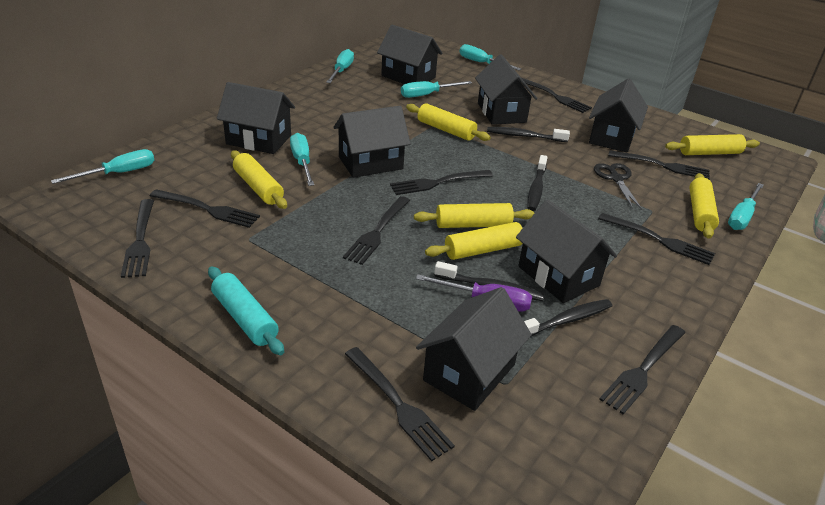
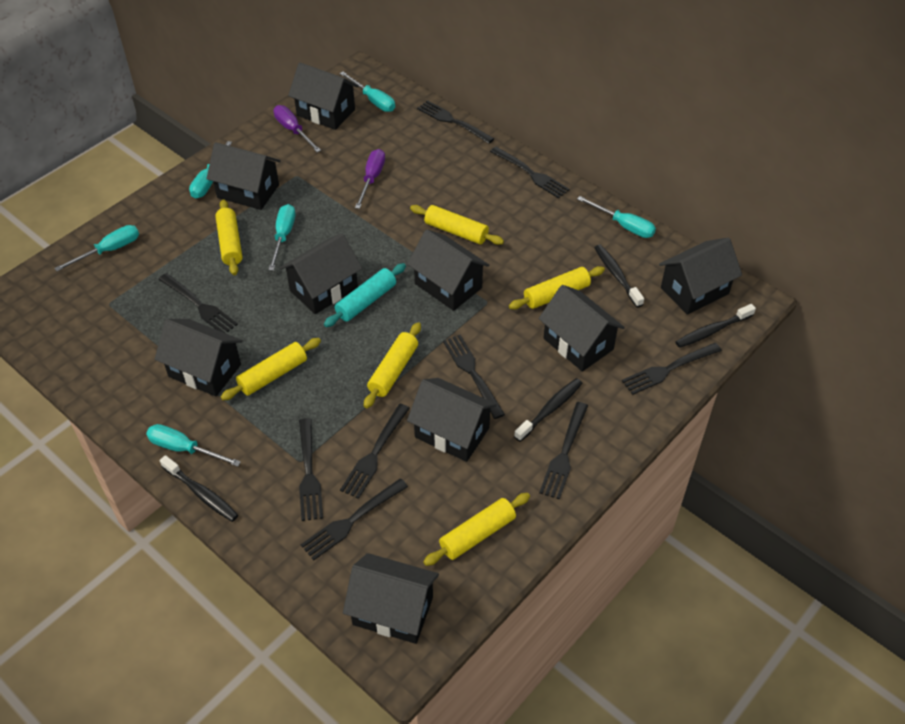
black house: 7 -> 9
black scissors: 1 -> 0
purple screwdriver: 1 -> 2

